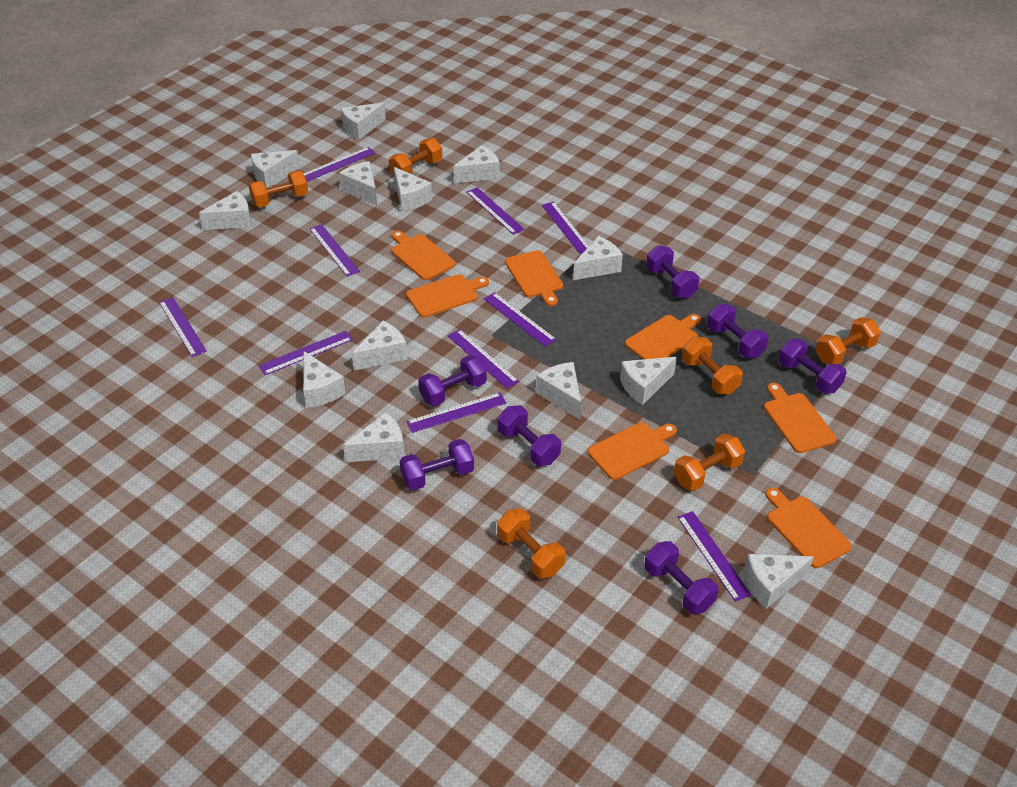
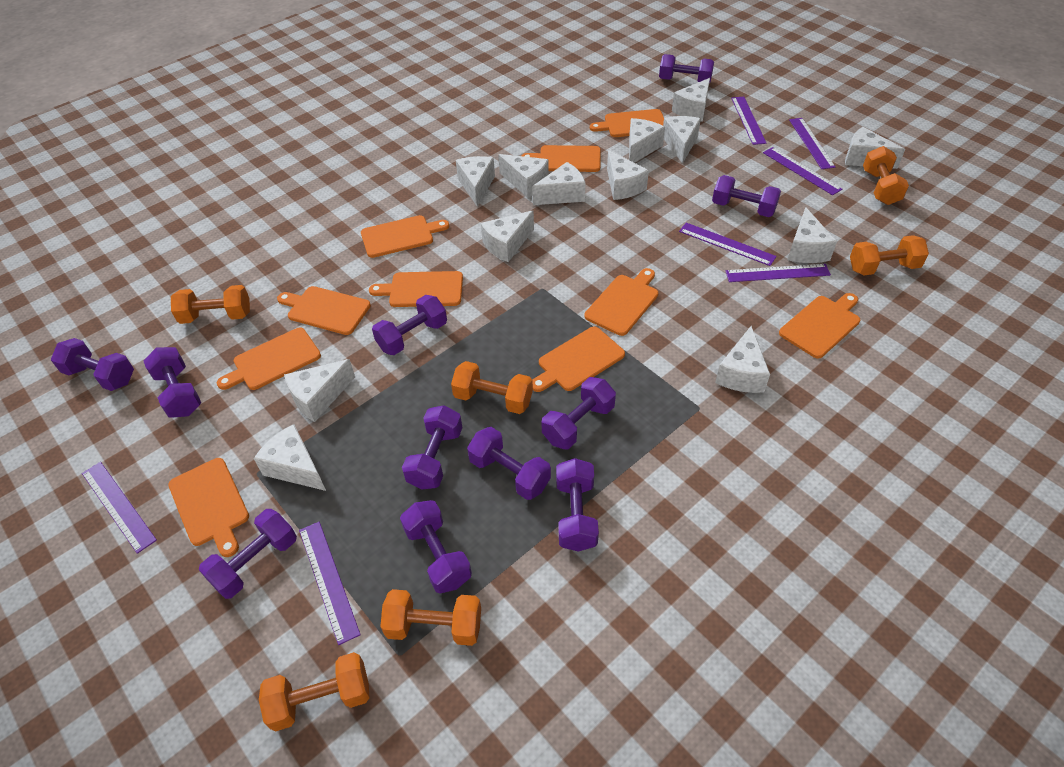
orange cutting board: 7 -> 10
purple dumbbell: 7 -> 11
purple ruler: 10 -> 7

